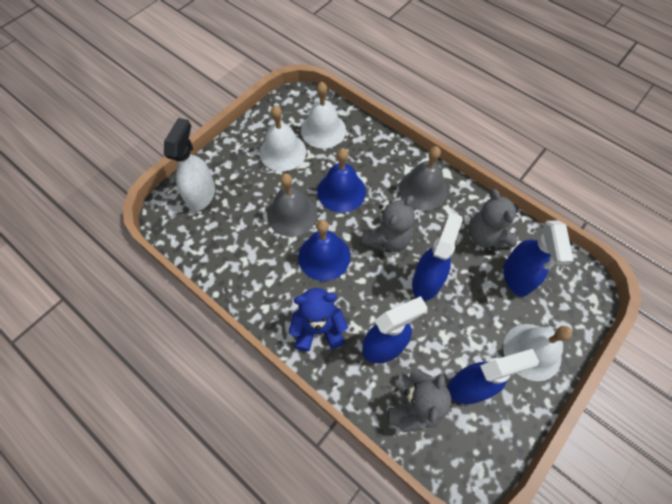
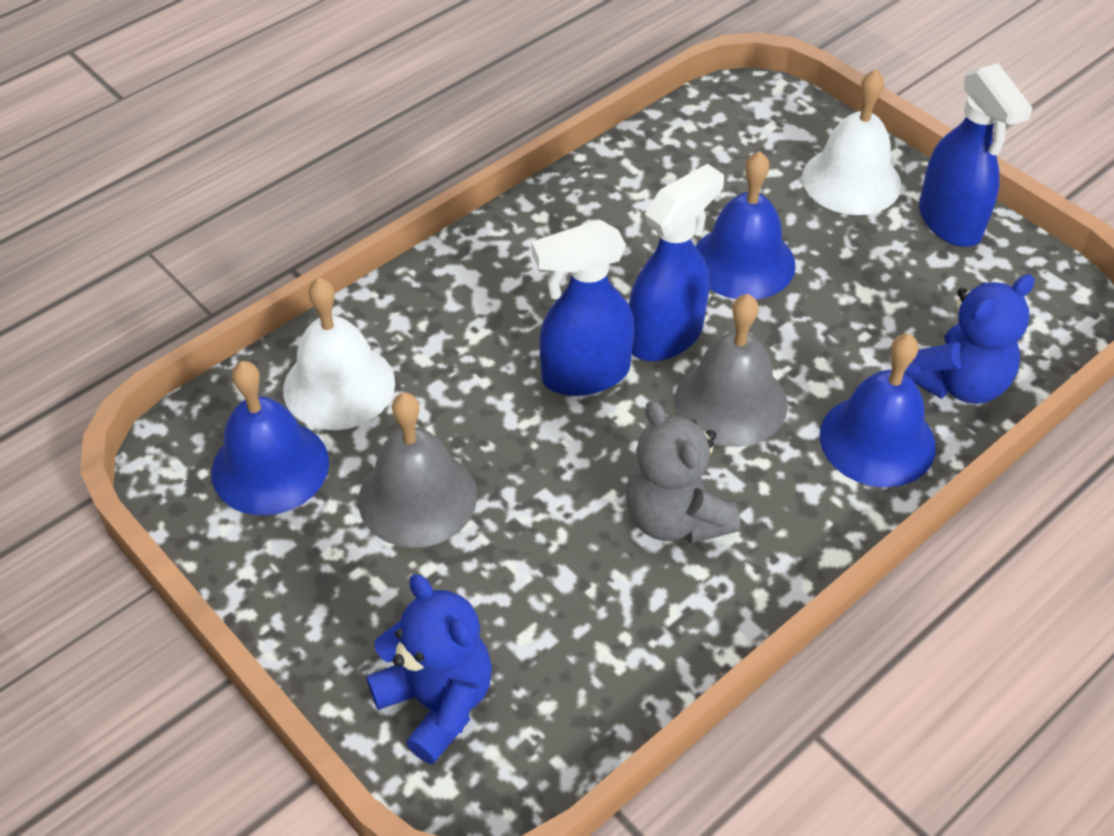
blue bell: 2 -> 3
blue spray bottle: 4 -> 3
blue teddy bear: 1 -> 2
grey teddy bear: 3 -> 1
white bell: 3 -> 2
white spray bottle: 1 -> 0

